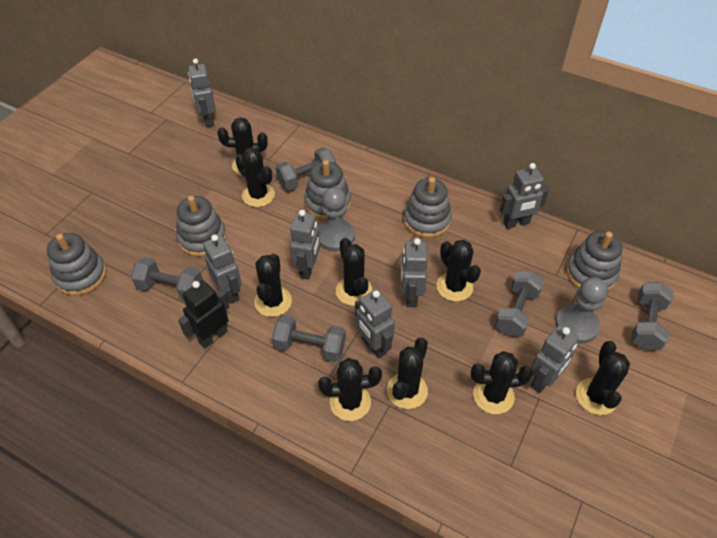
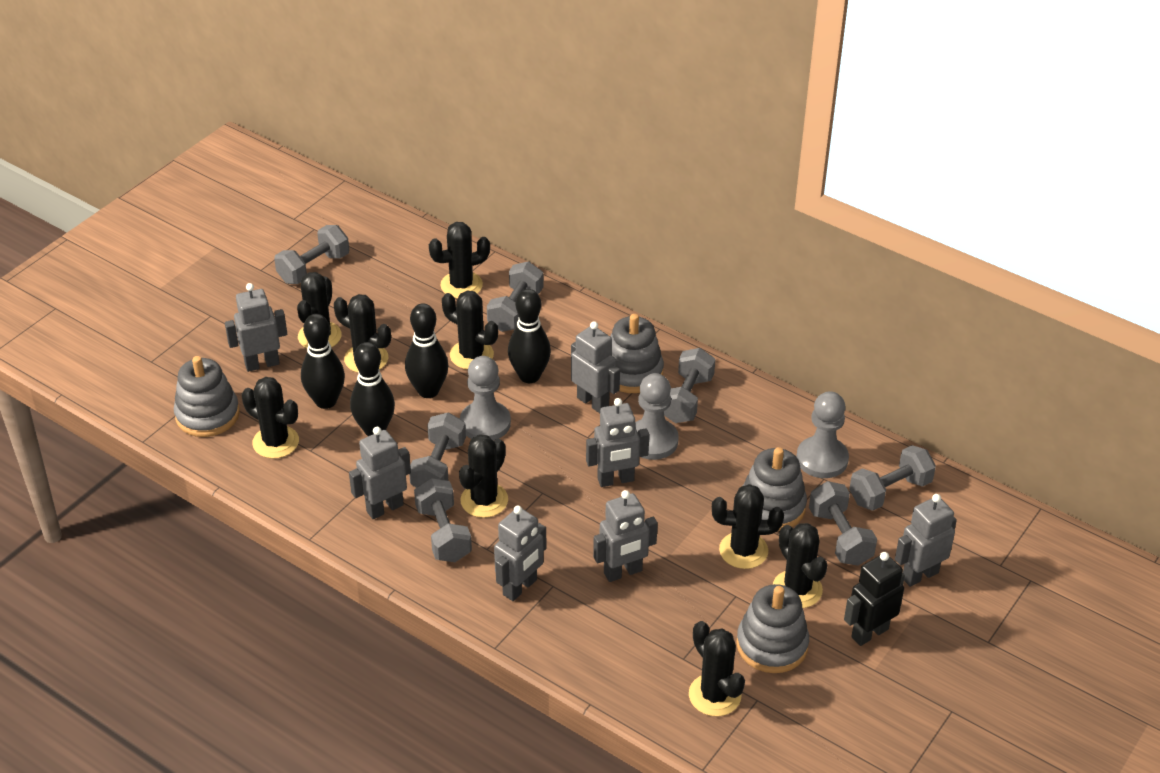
black bowling pin: 0 -> 4
grey dumbbell: 5 -> 7
grey pawn: 2 -> 3
grey stacking toy: 5 -> 4

